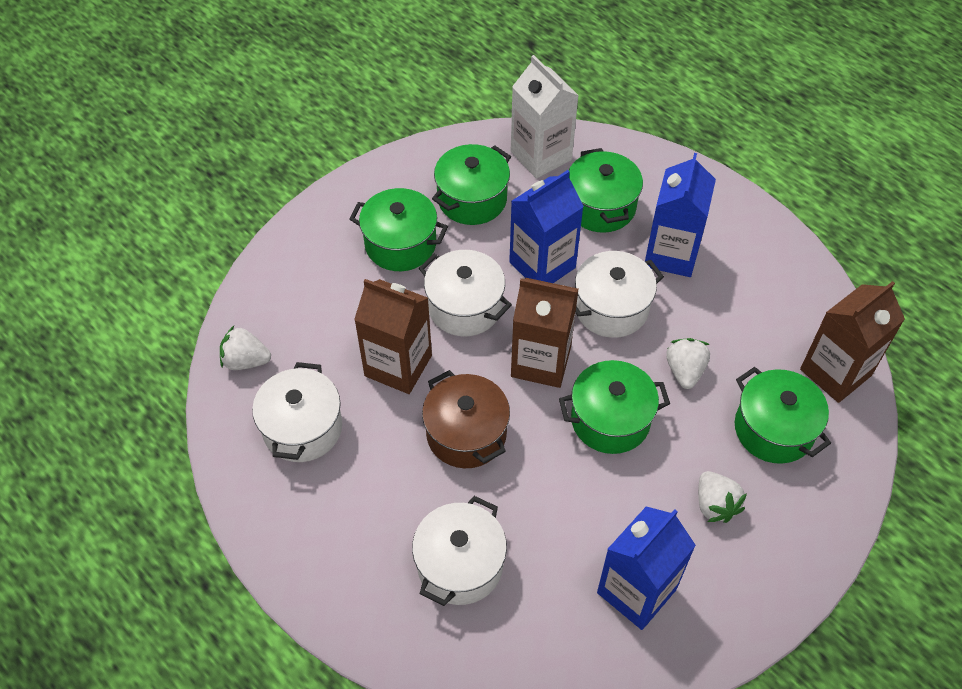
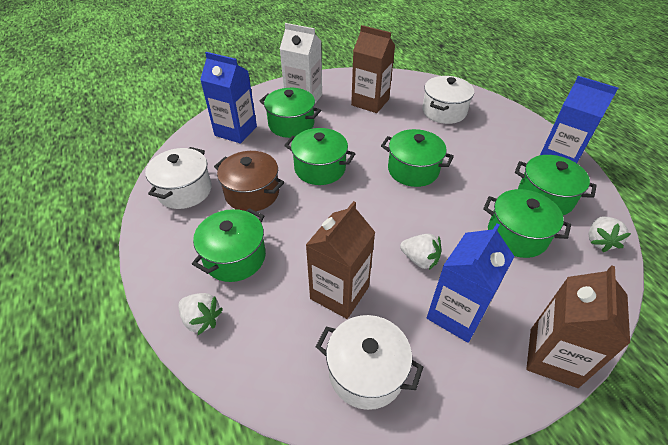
green pot: 5 -> 6
white pot: 4 -> 3

